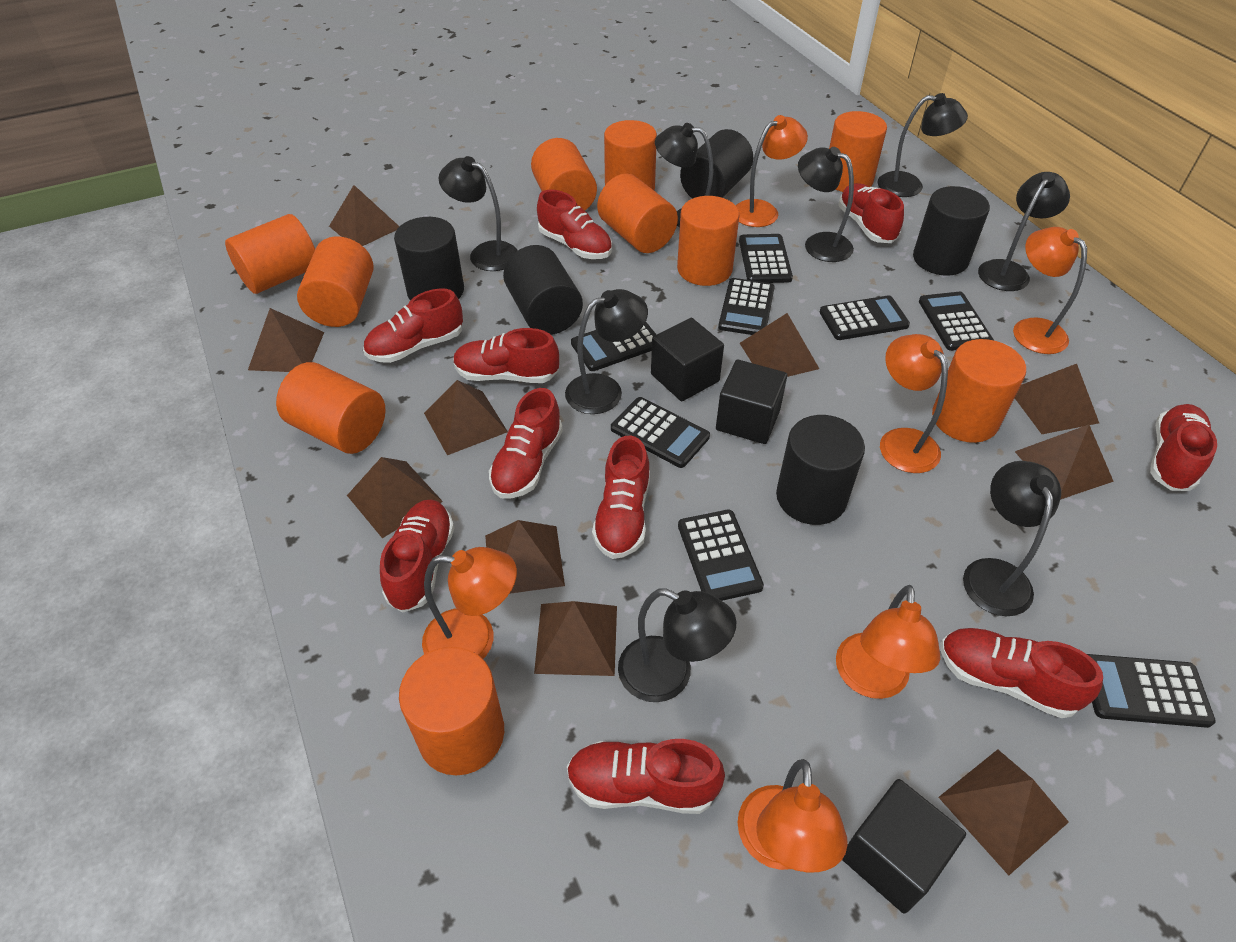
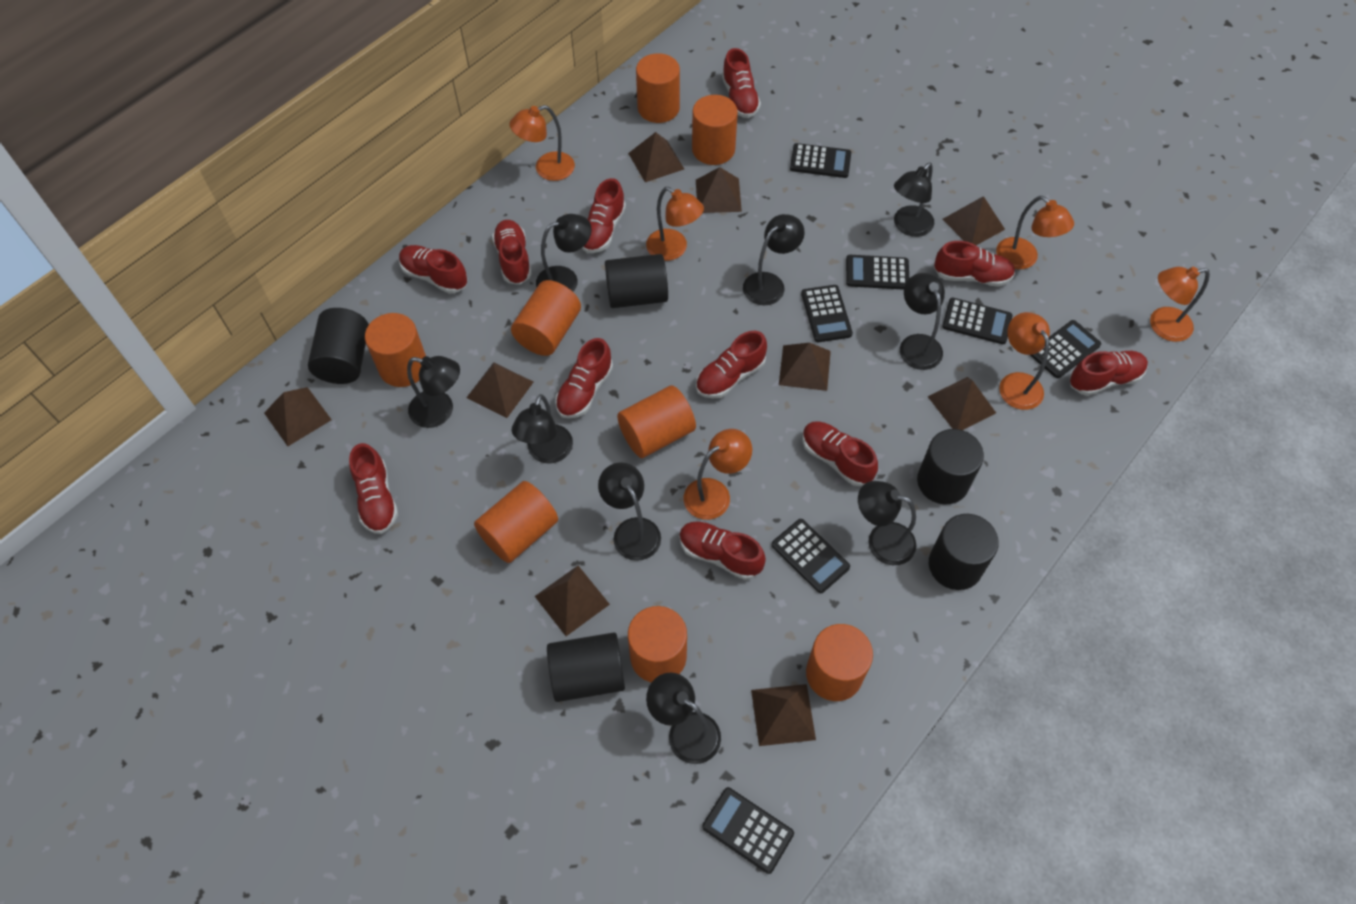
black calculator: 8 -> 7
black cube: 3 -> 0
black lamp: 8 -> 9
brown pyramid: 10 -> 9
orange cylinder: 10 -> 8
red shoe: 10 -> 11

